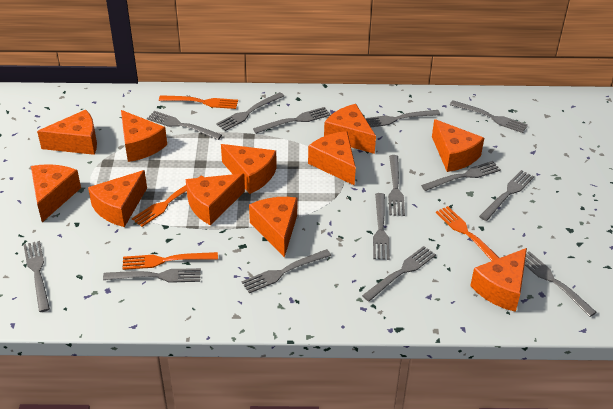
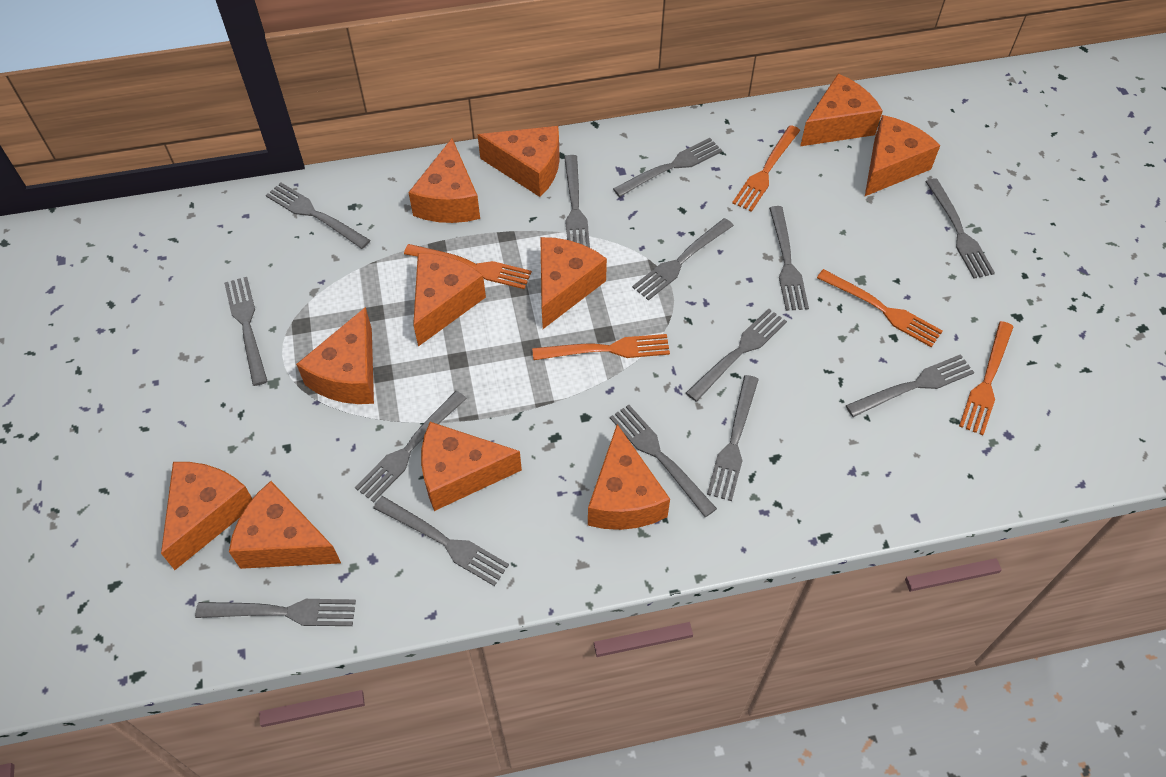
orange fork: 4 -> 5

